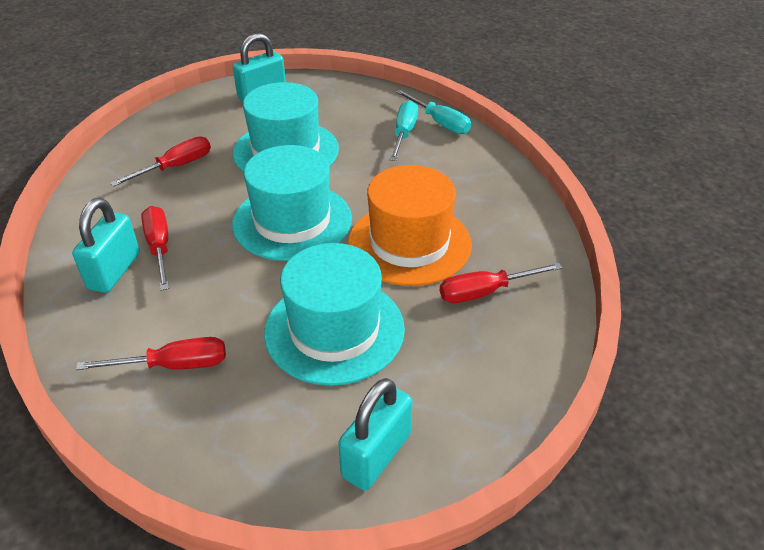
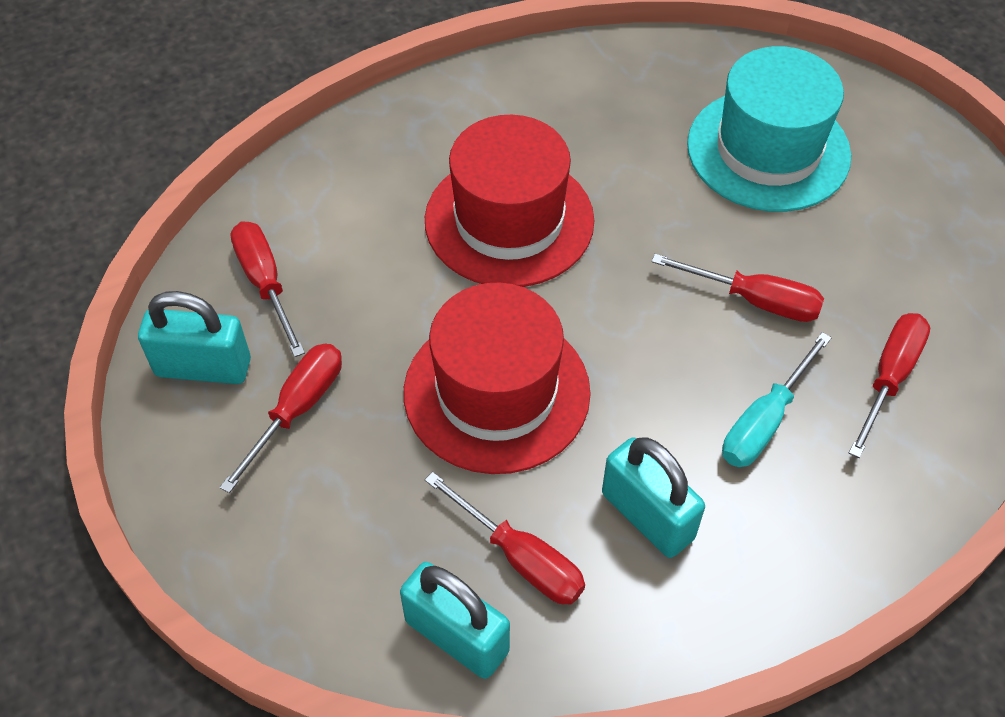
orange hat: 1 -> 0
red hat: 0 -> 2
red screwdriver: 4 -> 5
turquoise hat: 3 -> 1
turquoise screwdriver: 2 -> 1

